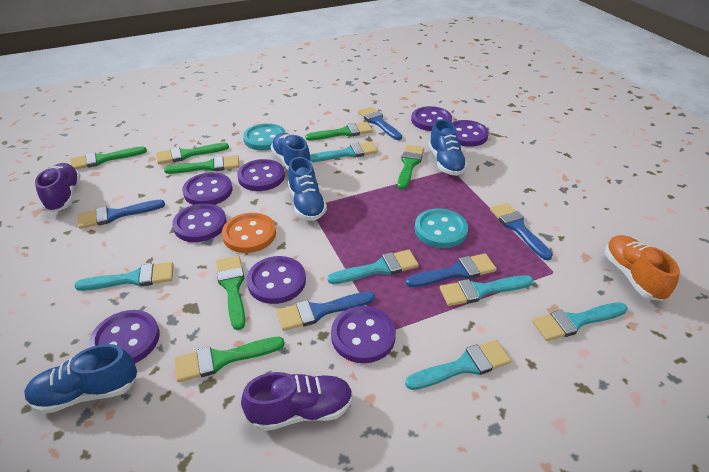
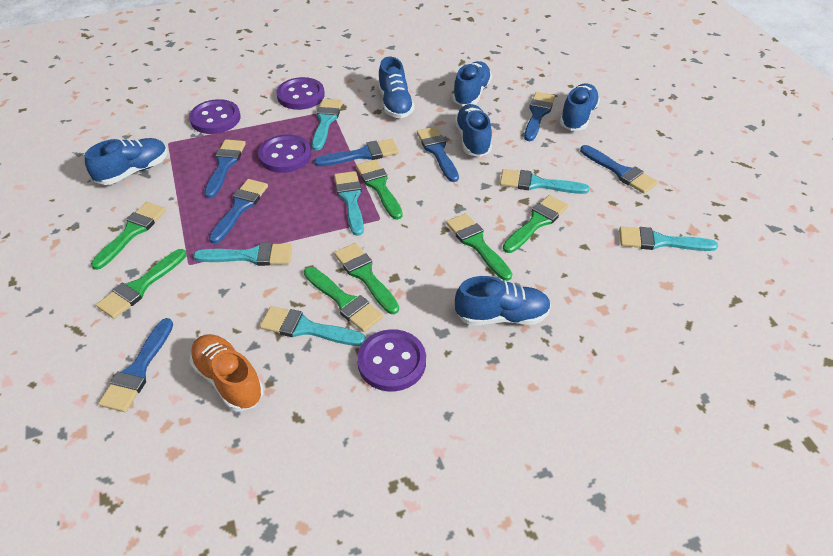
blue brush: 5 -> 7
blue shoe: 4 -> 6
orange button: 1 -> 0
purple button: 8 -> 4
purple shoe: 2 -> 0
turquoise button: 2 -> 0

